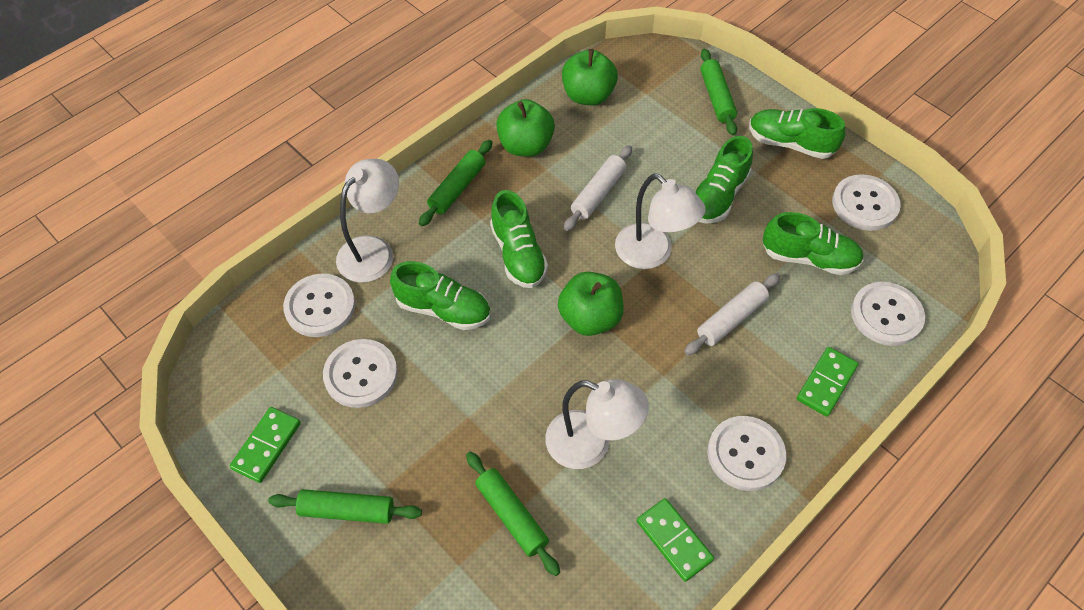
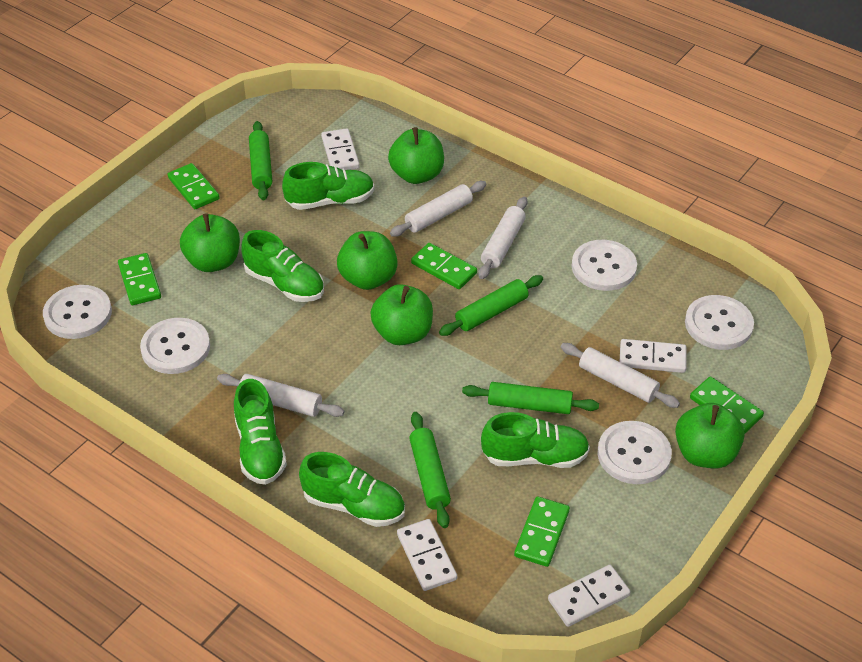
green apple: 3 -> 5
green domino: 3 -> 5
white domino: 0 -> 4
white lamp: 3 -> 0
white rolling pin: 2 -> 4

